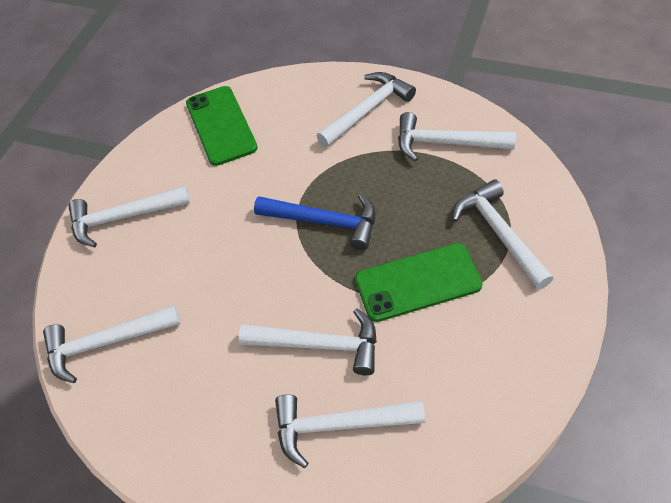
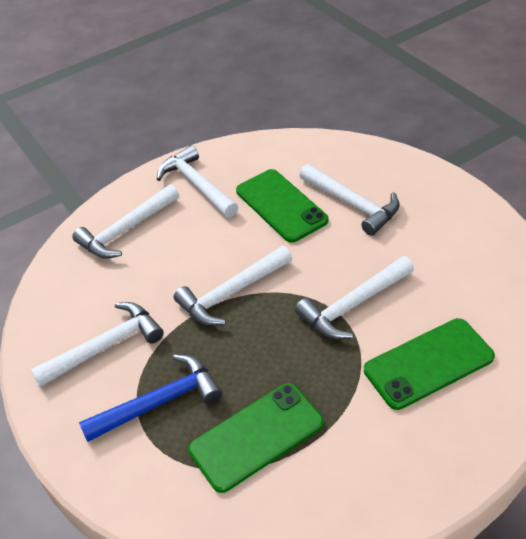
green phone: 2 -> 3
white hammer: 7 -> 6

